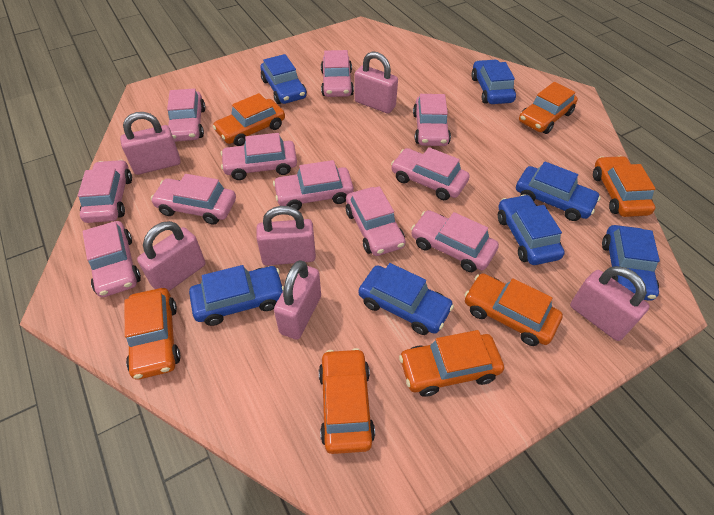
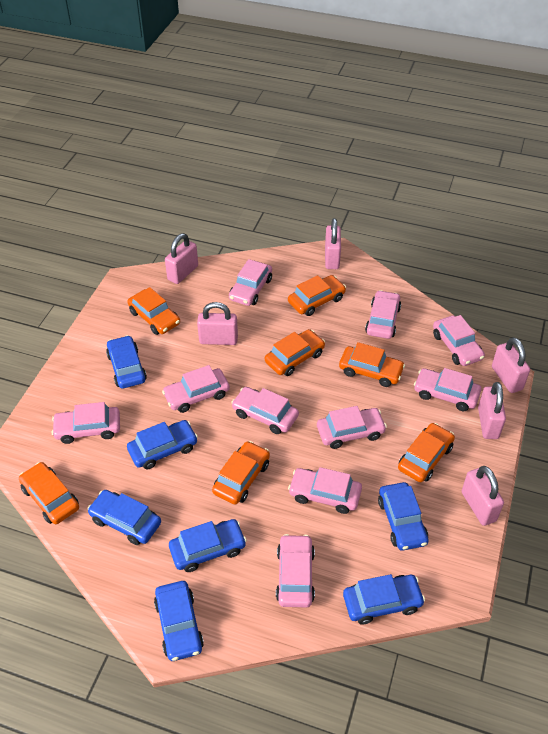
pink car: 11 -> 10

